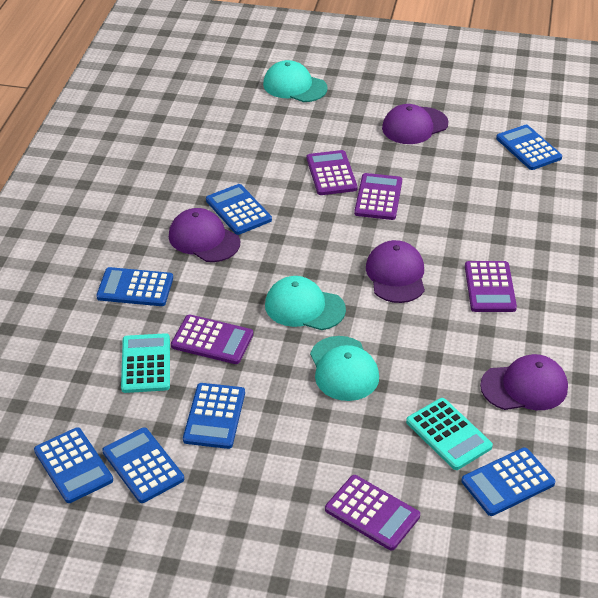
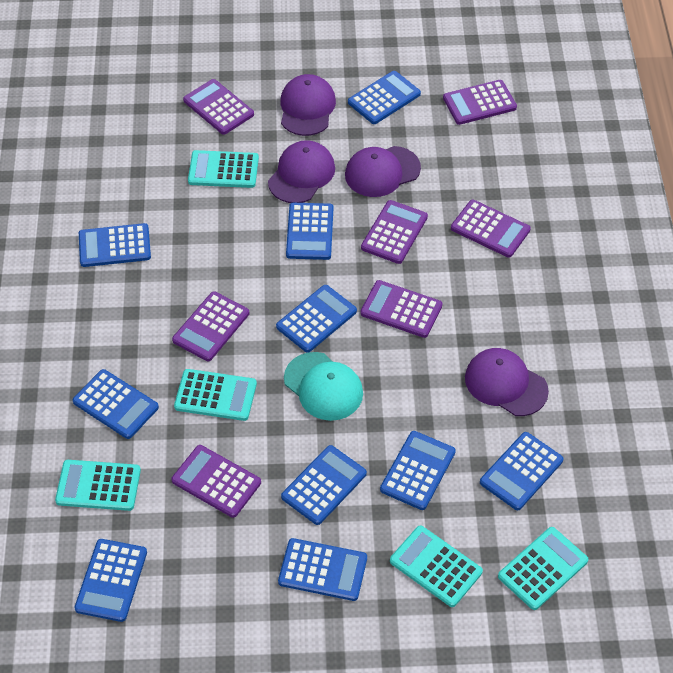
blue calculator: 7 -> 10
purple calculator: 5 -> 7
turquoise calculator: 2 -> 5
turquoise cap: 3 -> 1

